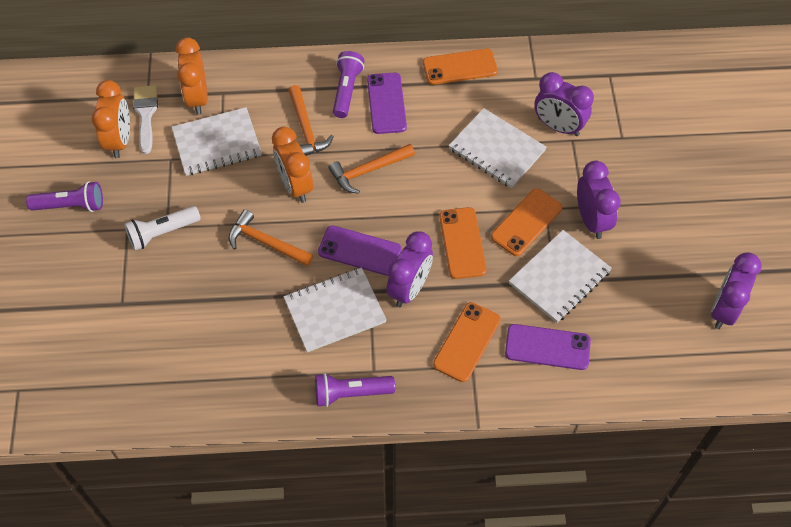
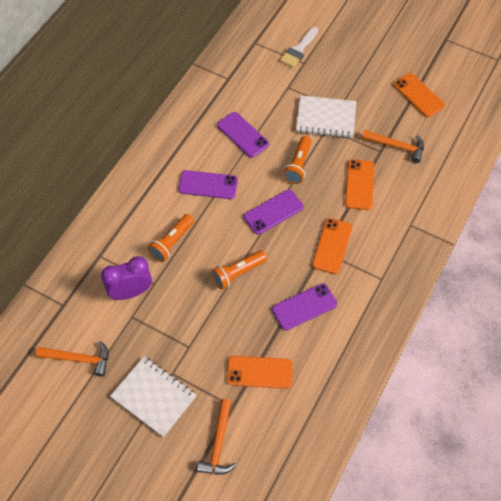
orange clock: 3 -> 0
orange flashlight: 0 -> 3
purple clock: 4 -> 1
purple flashlight: 3 -> 0
purple phone: 3 -> 4
white flashlight: 1 -> 0
white notebook: 4 -> 2

